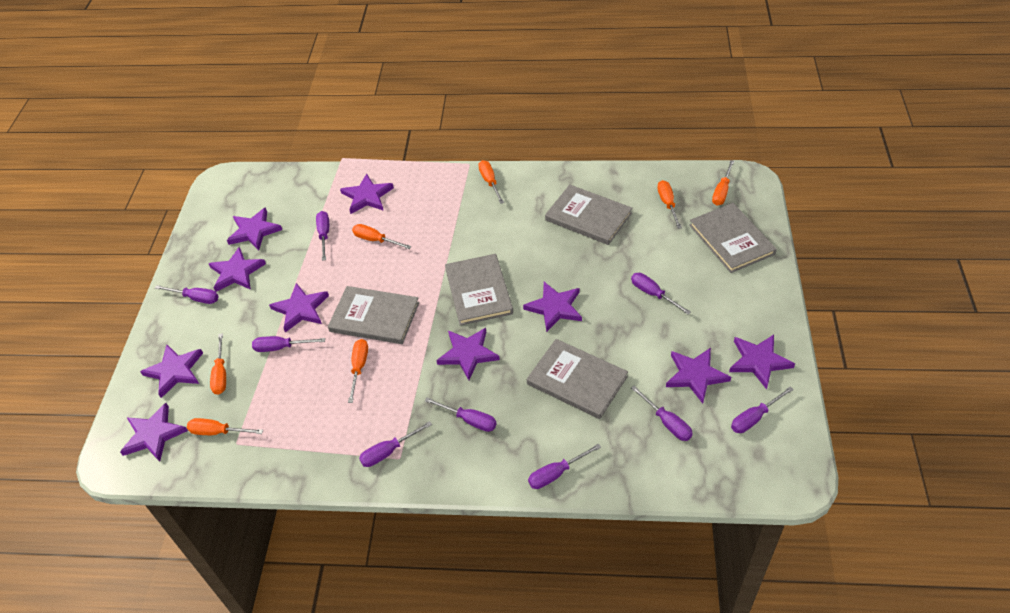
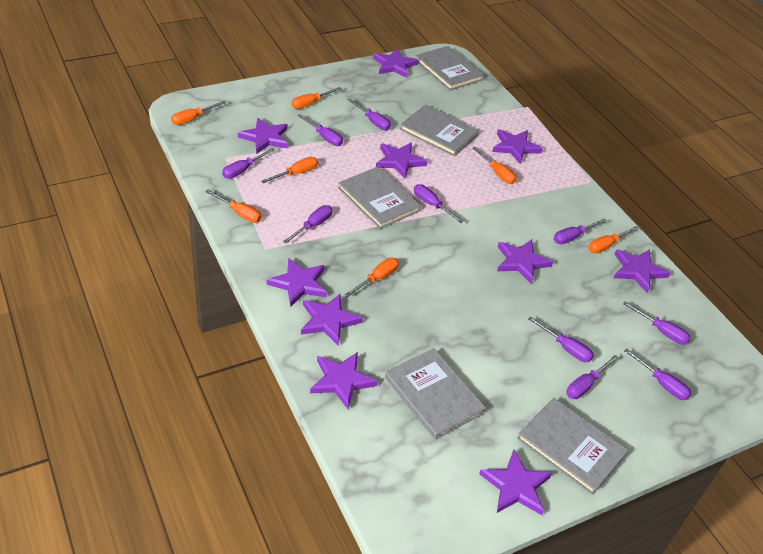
purple screwdriver: 9 -> 10

